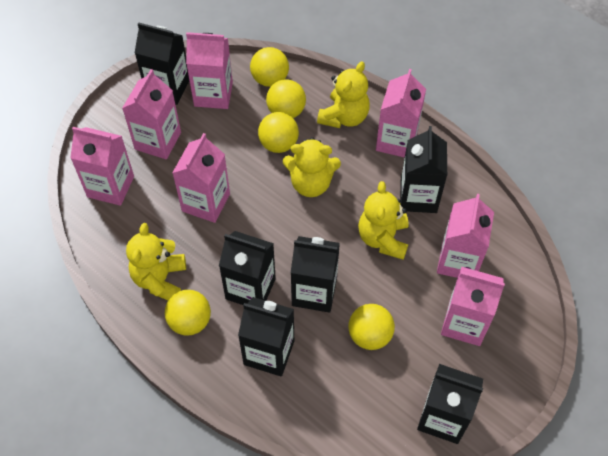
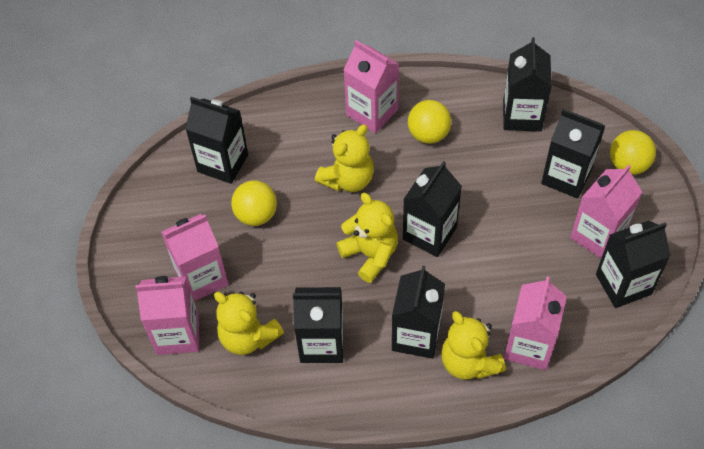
black carton: 6 -> 7
pink carton: 7 -> 5
yellow ball: 5 -> 3

